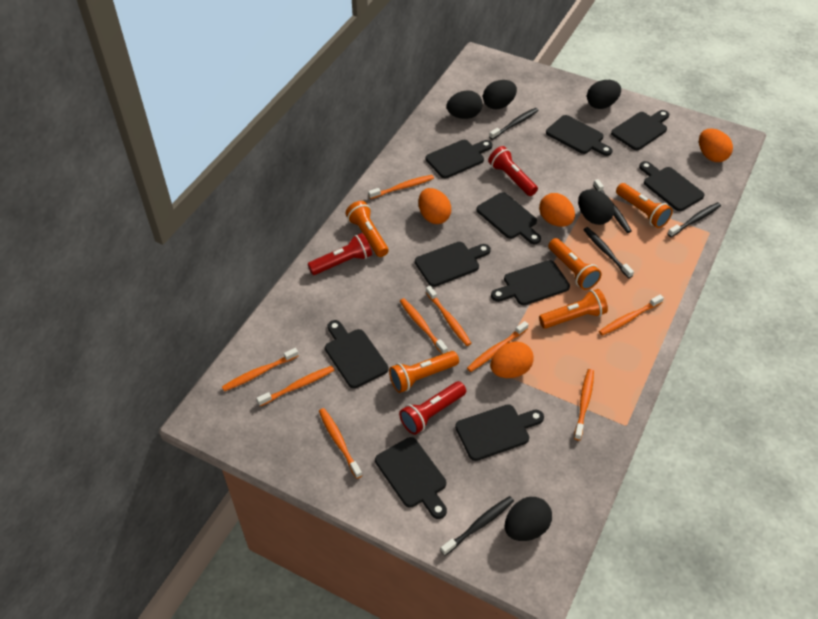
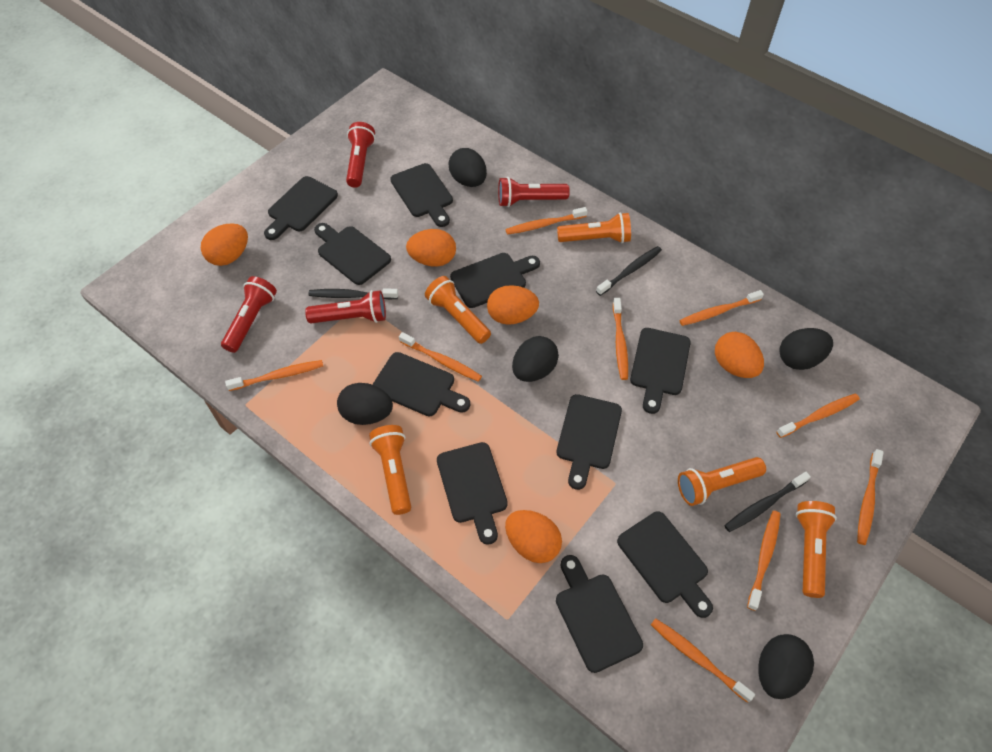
black toothbrush: 5 -> 3
orange egg: 4 -> 5
red flashlight: 3 -> 4

